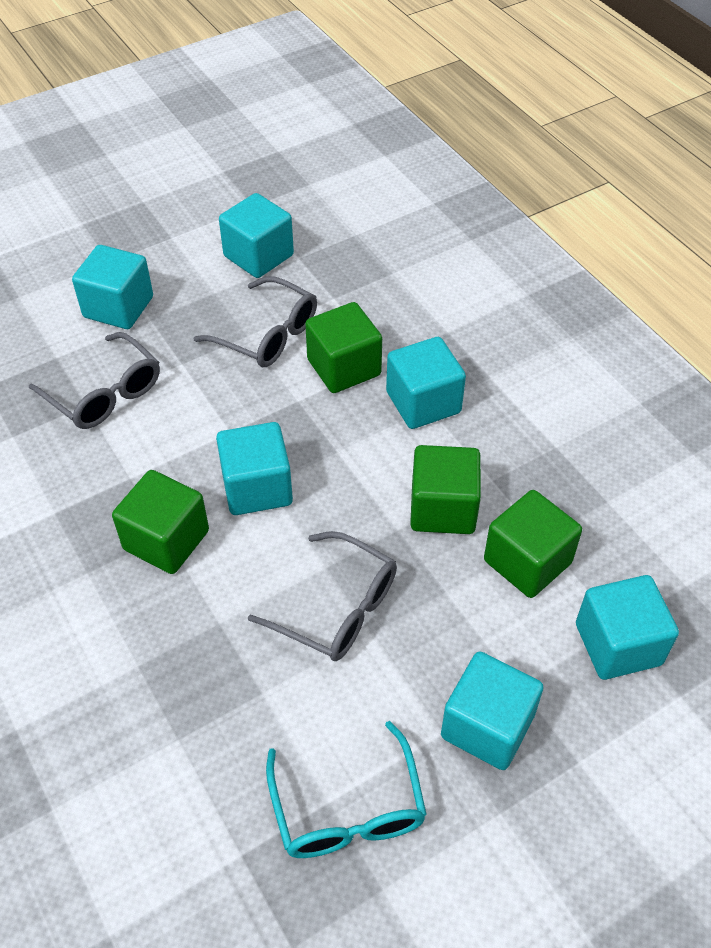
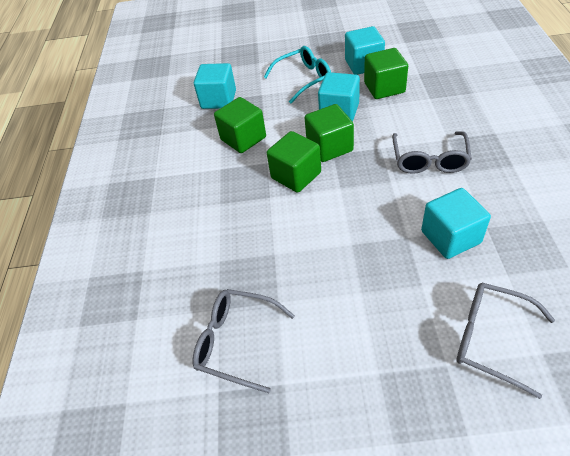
turquoise cube: 6 -> 4

